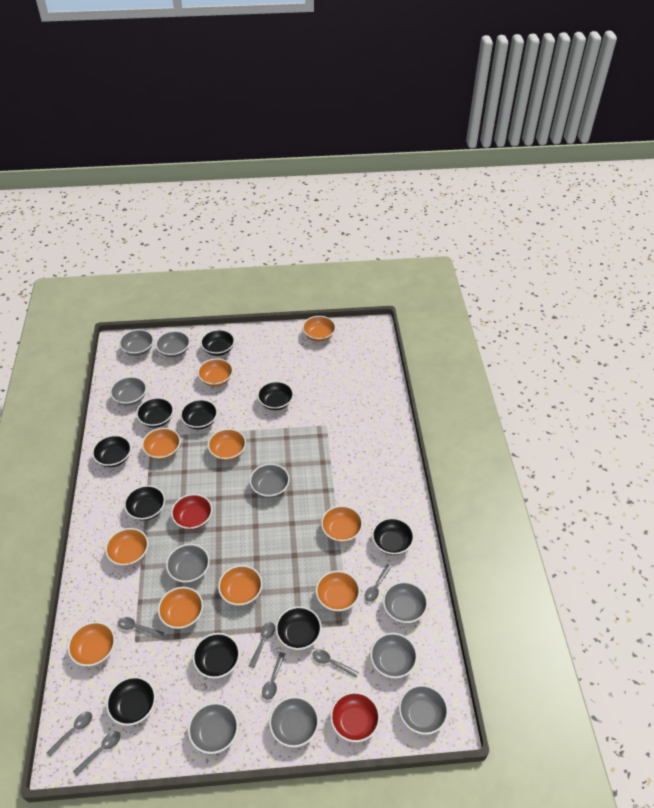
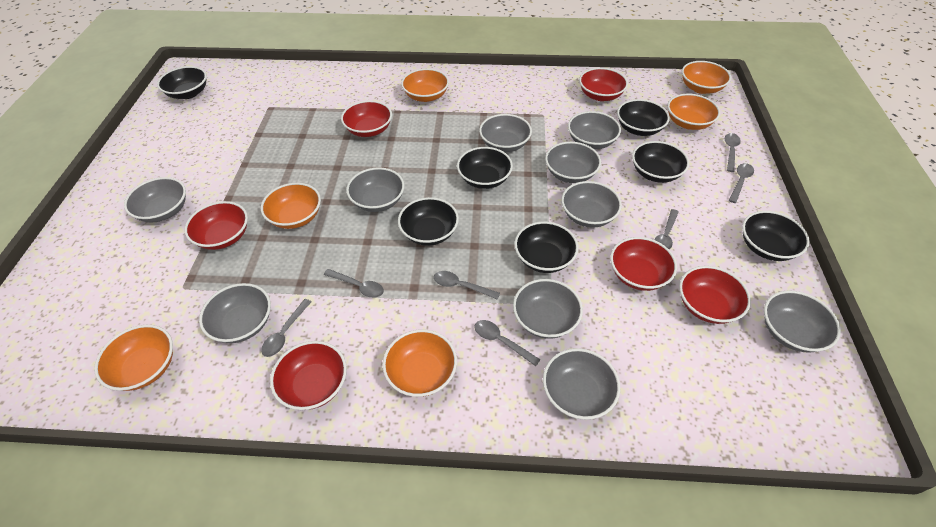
black bowl: 10 -> 7
orange bowl: 10 -> 6
red bowl: 2 -> 6

